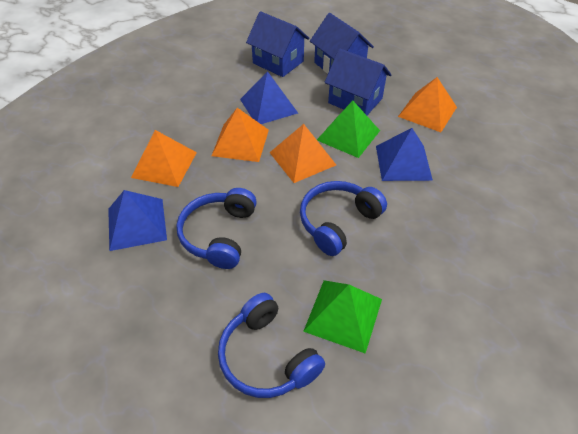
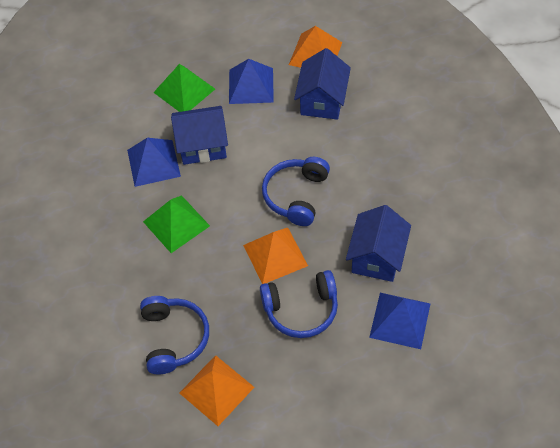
orange pyramid: 4 -> 3

